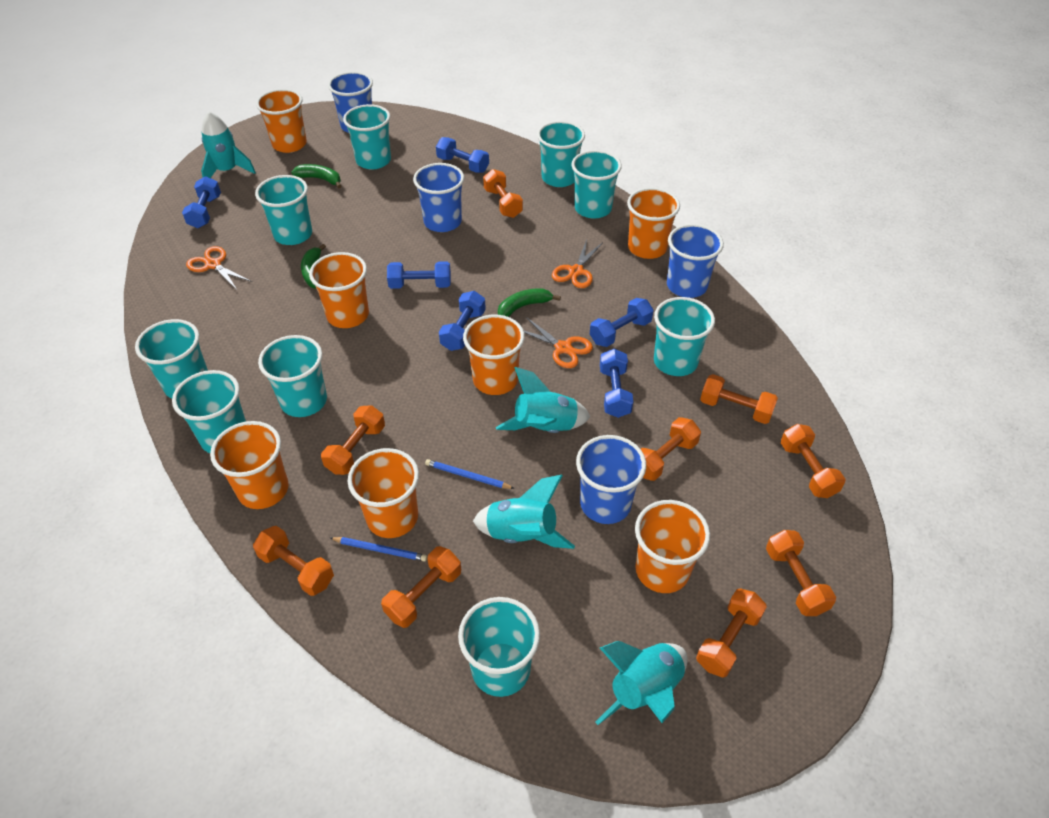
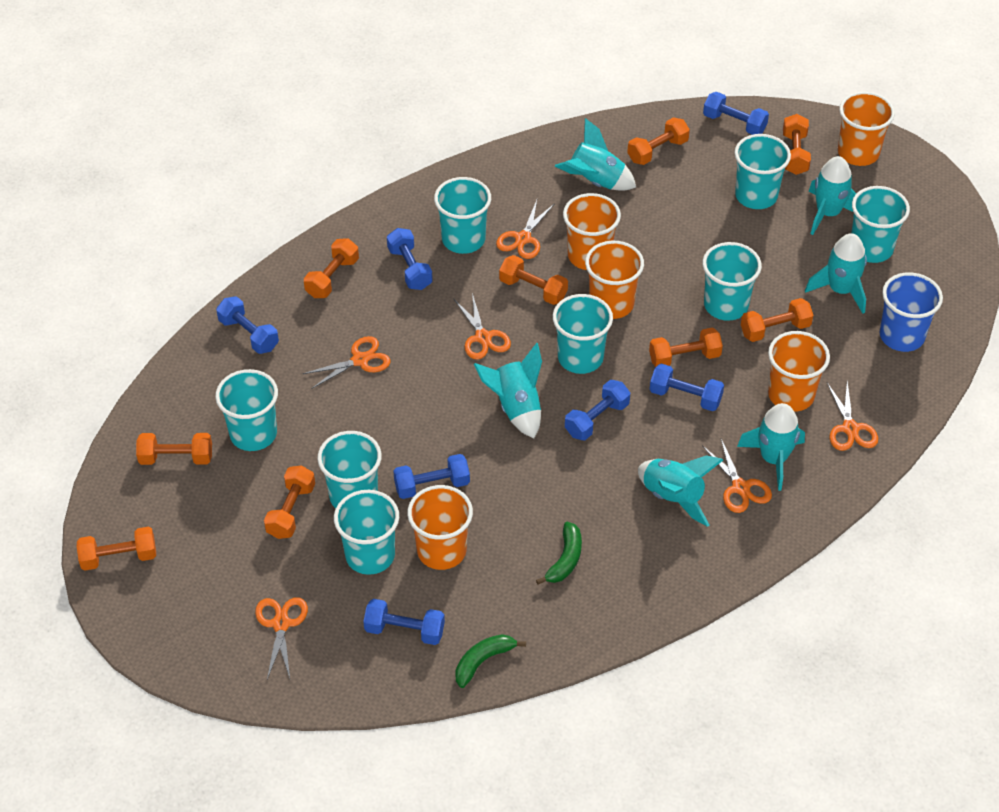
blue cup: 4 -> 1
blue dumbbell: 6 -> 7
blue pencil: 2 -> 0
green banana: 3 -> 2
orange cup: 7 -> 5
orange scissors: 3 -> 6
turquoise cup: 9 -> 8
turquoise rocket: 4 -> 6

